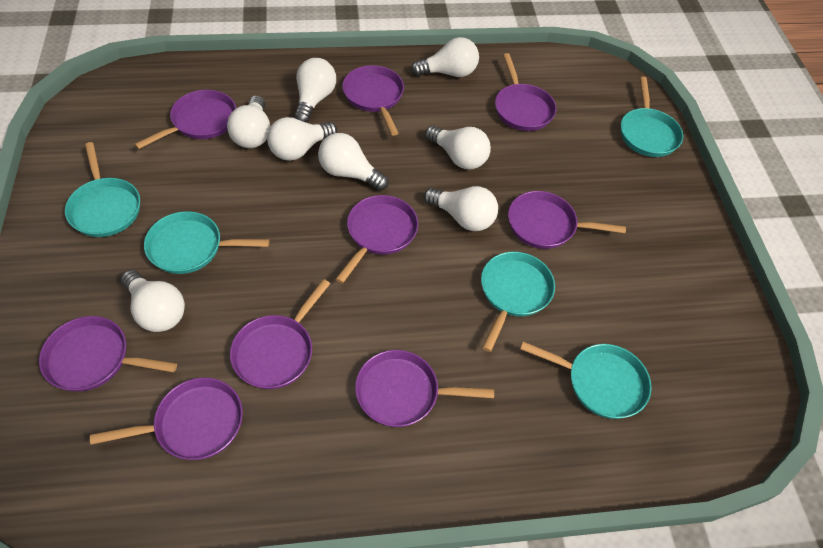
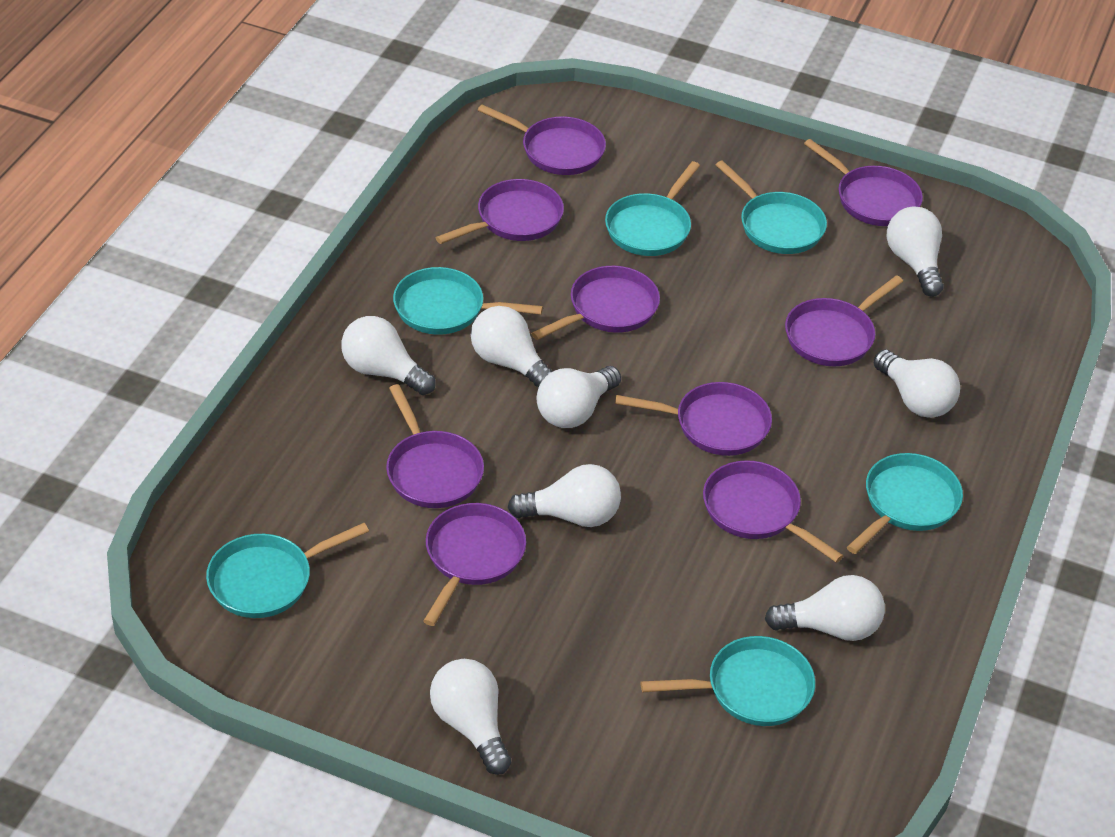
turquoise pan: 5 -> 6

